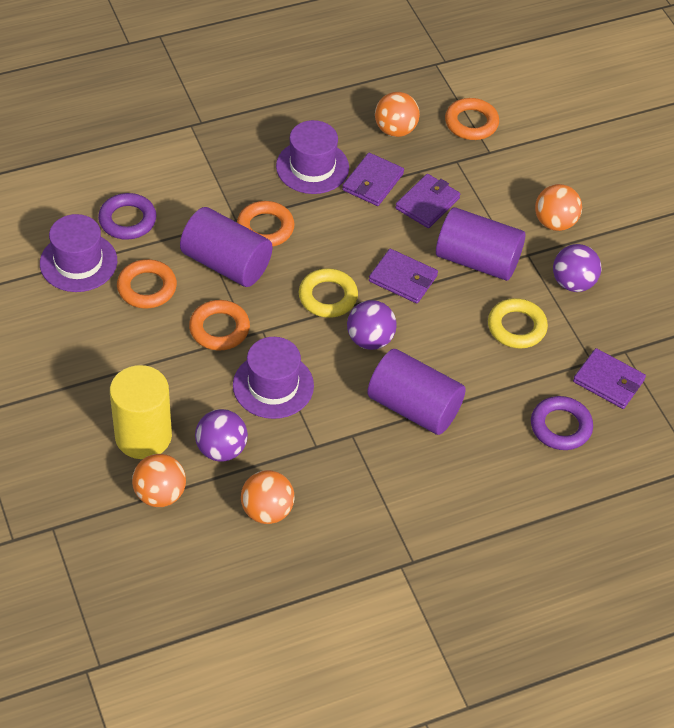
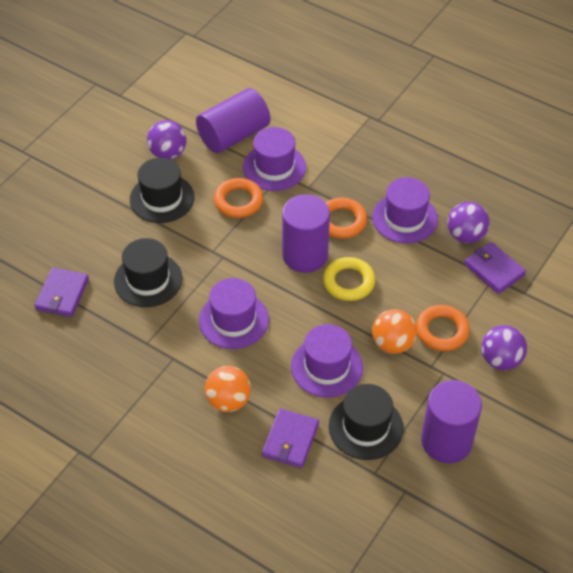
black hat: 0 -> 3
orange ball: 4 -> 2
orange ring: 4 -> 3
purple hat: 3 -> 4
purple ring: 2 -> 0
purple wallet: 4 -> 3
yellow cylinder: 1 -> 0
yellow ring: 2 -> 1

